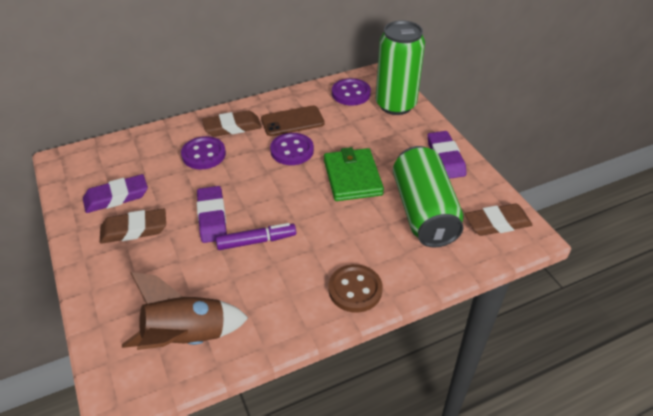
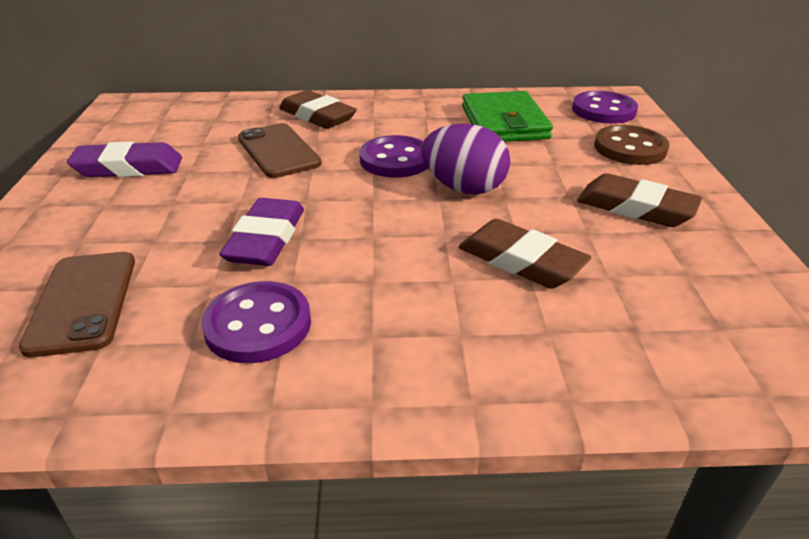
brown phone: 1 -> 2
brown rocket: 1 -> 0
green can: 2 -> 0
purple egg: 0 -> 1
purple eraser: 3 -> 2
purple marker: 1 -> 0

